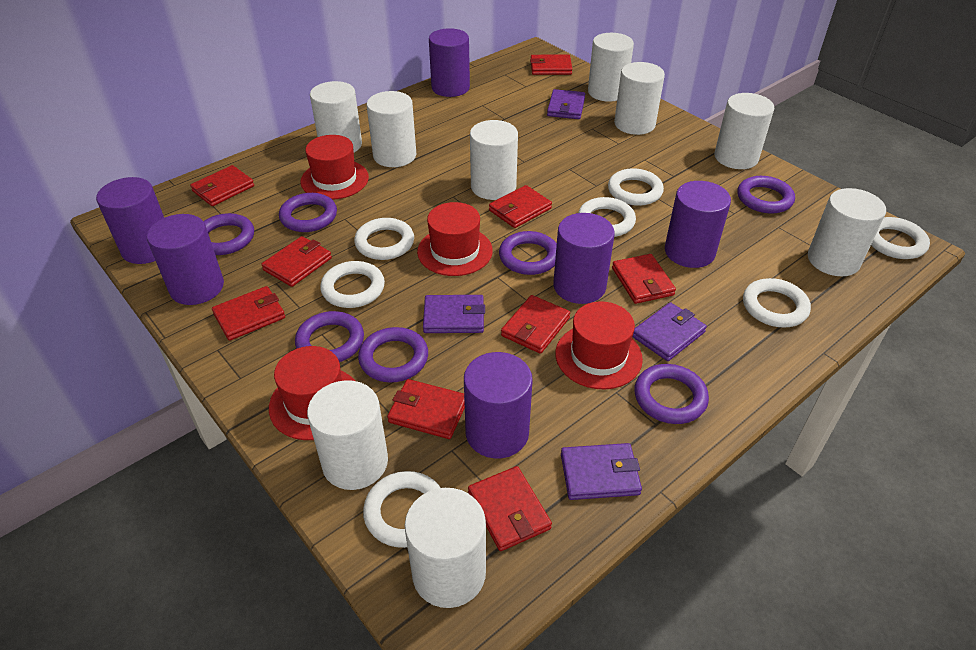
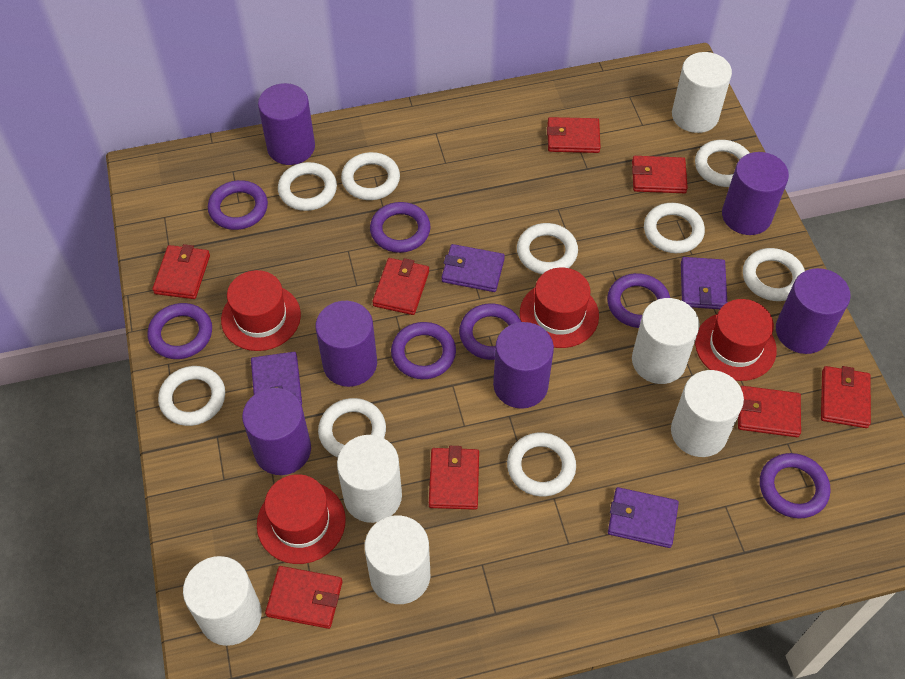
red wallet: 9 -> 8
white cylinder: 9 -> 6
white ring: 7 -> 9

